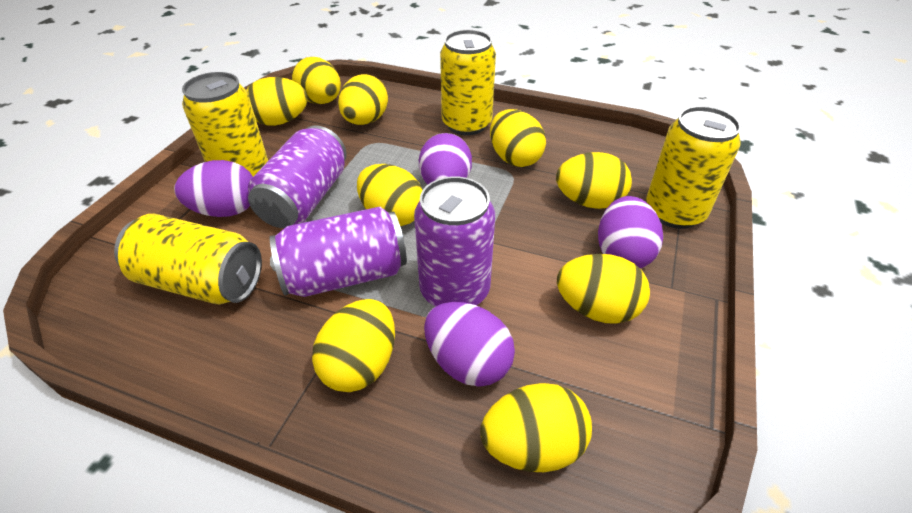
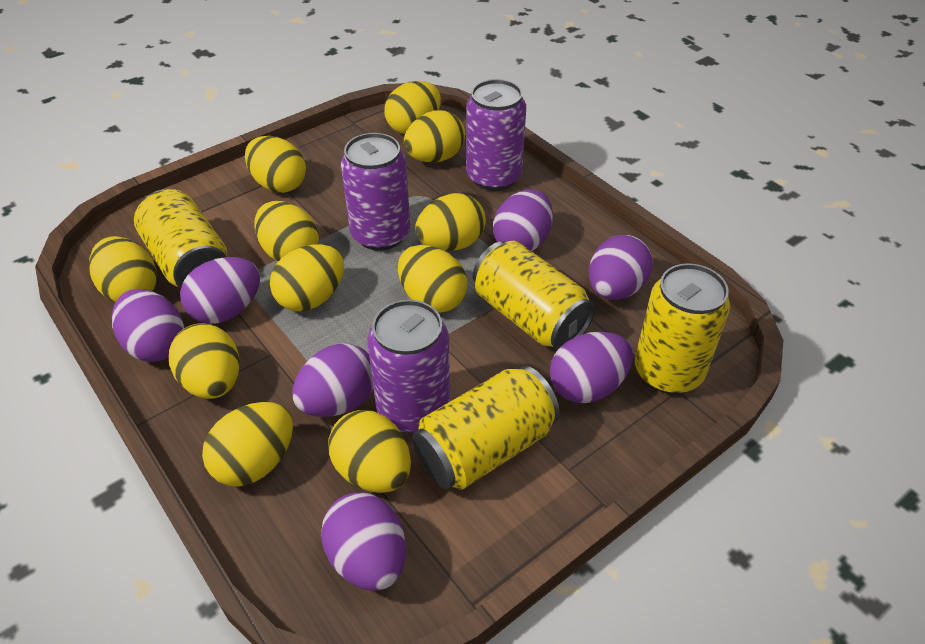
purple egg: 4 -> 7
yellow egg: 9 -> 11

